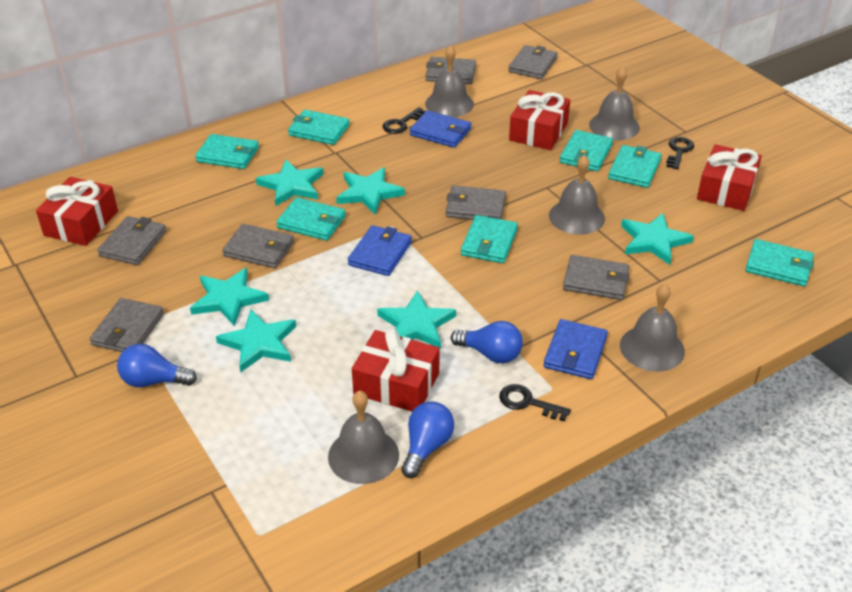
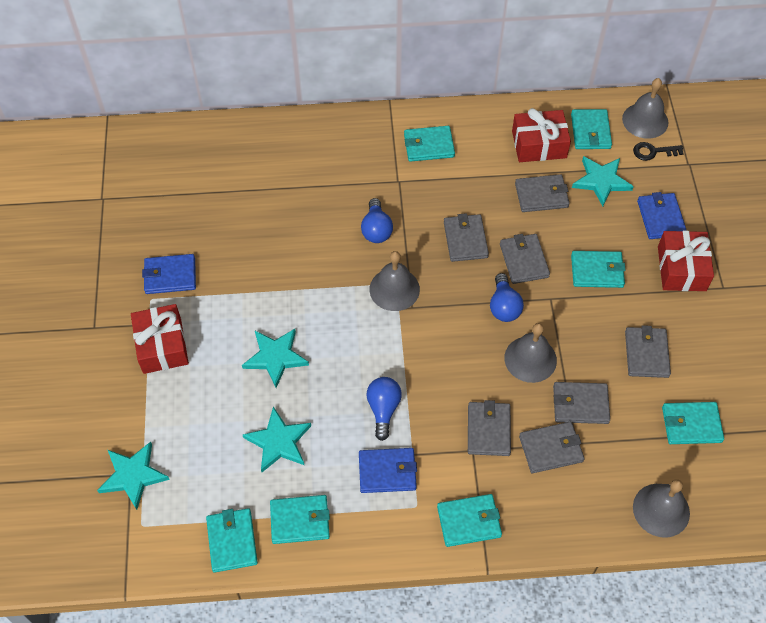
black key: 3 -> 1
grey bell: 5 -> 4
red gift: 4 -> 3
turquoise star: 6 -> 4

